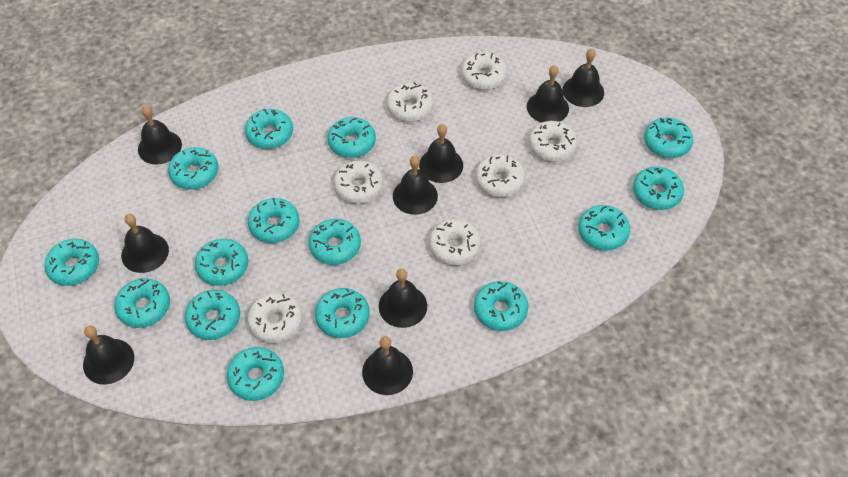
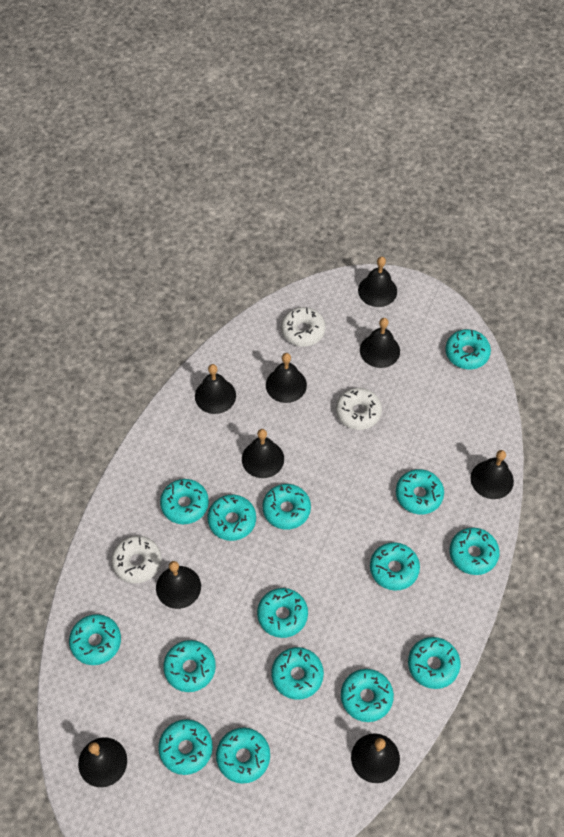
white donut: 7 -> 3

